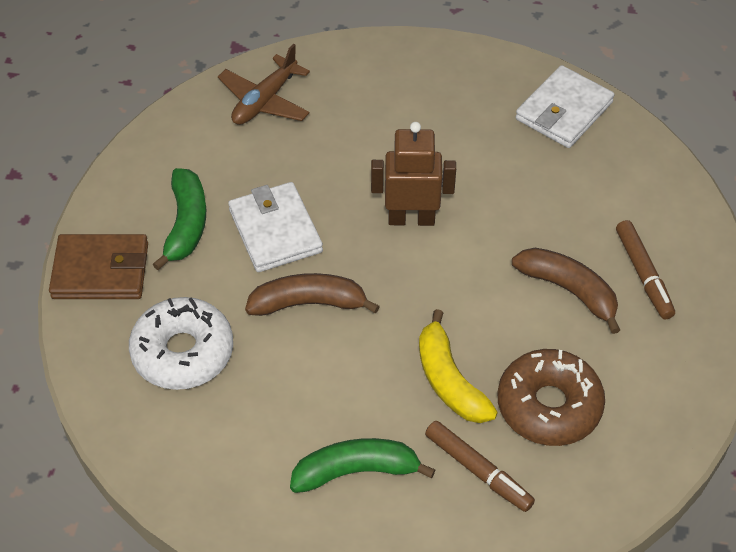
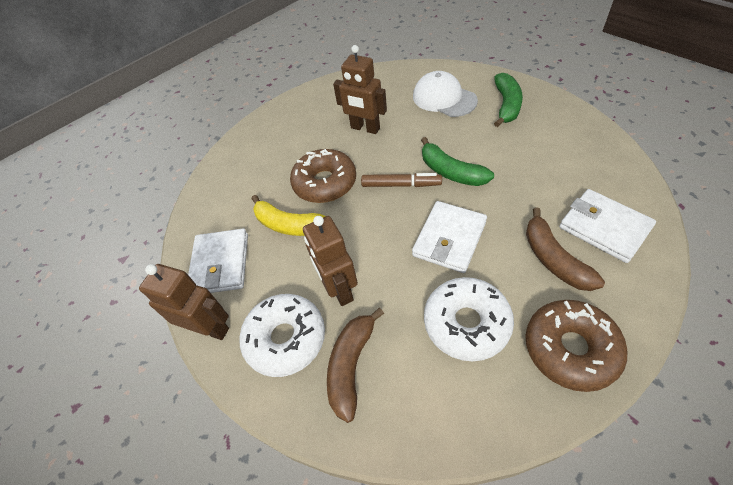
brown donut: 1 -> 2
brown marker: 2 -> 1
brown plane: 1 -> 0
brown robot: 1 -> 3
brown wallet: 1 -> 0
white cap: 0 -> 1
white donut: 1 -> 2
white wallet: 2 -> 3

